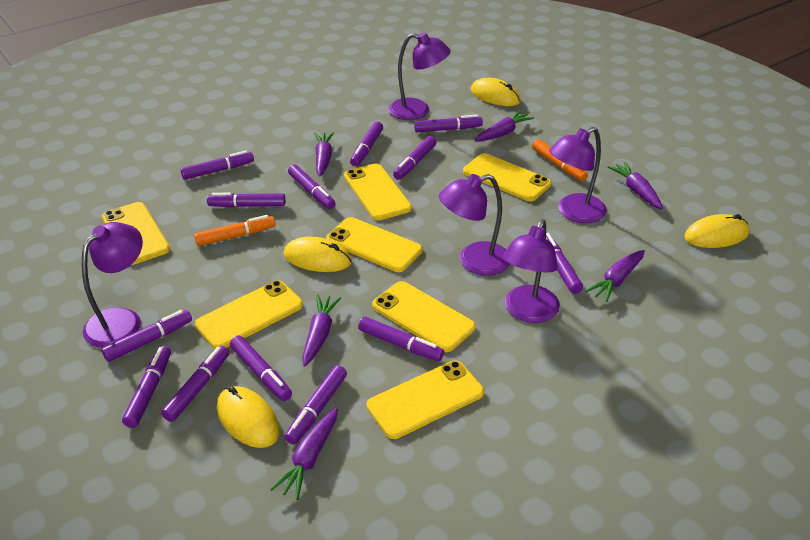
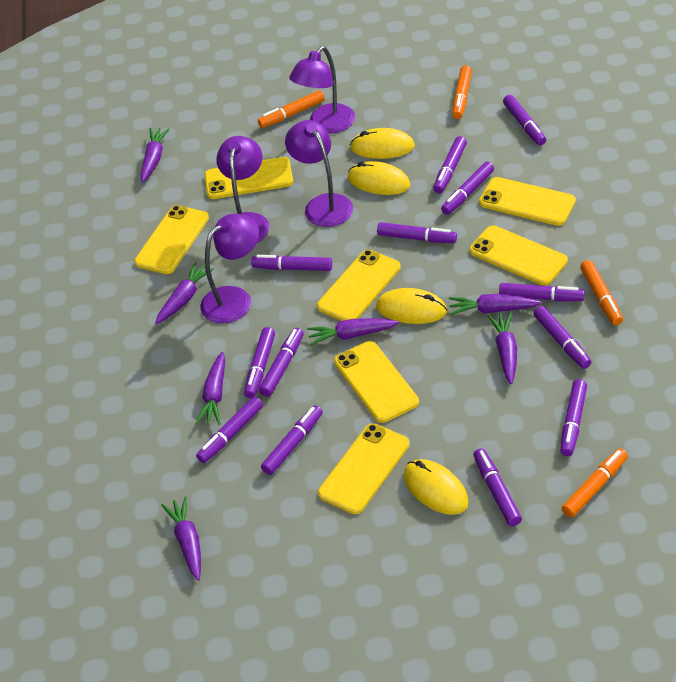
orange marker: 2 -> 4
purple carrot: 6 -> 7
purple lamp: 5 -> 4

